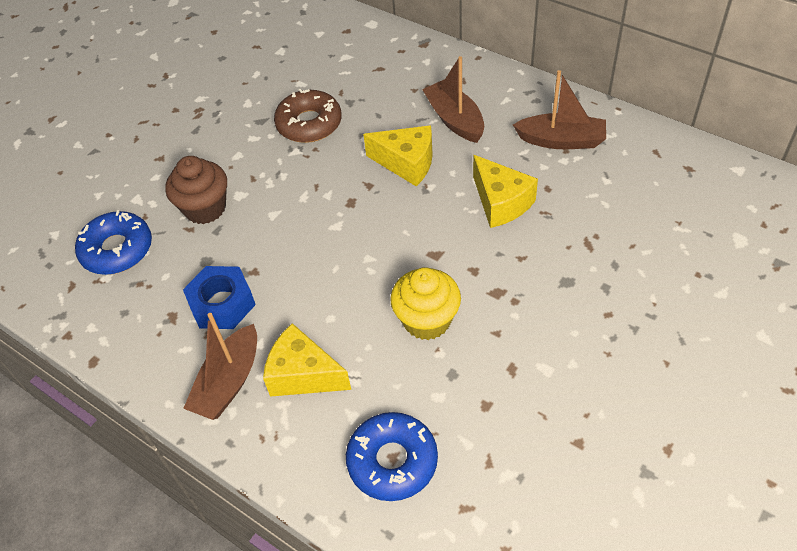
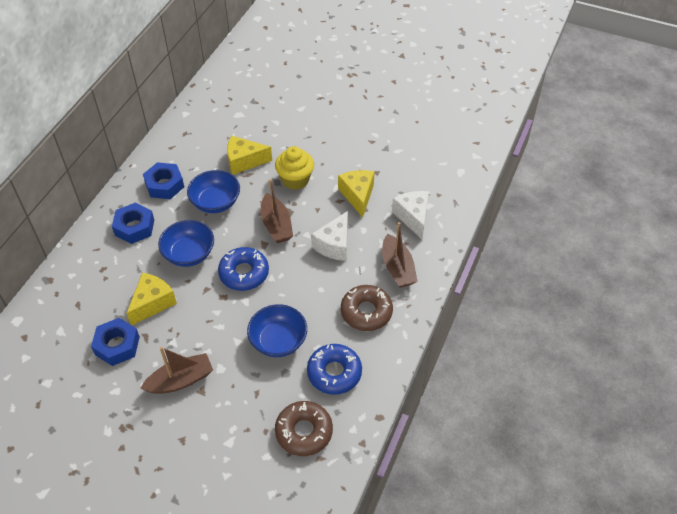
blue bowl: 0 -> 3
blue nut: 1 -> 3
brown cupcake: 1 -> 0
brown donut: 1 -> 2
white cheese: 0 -> 2

